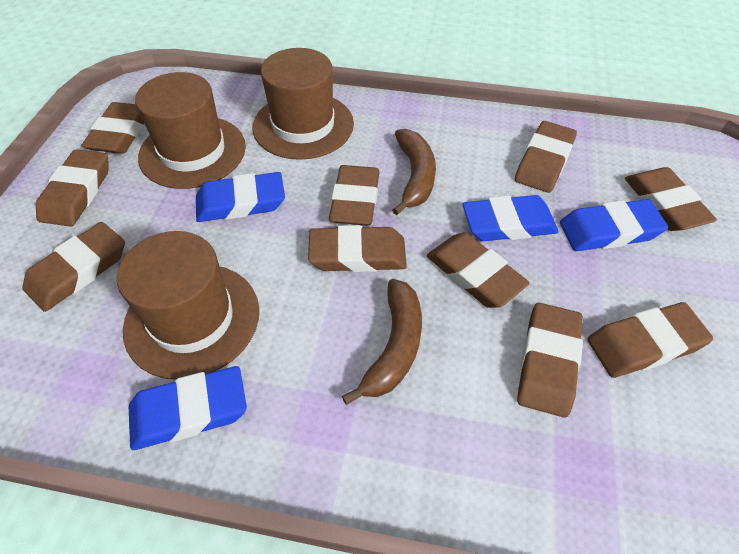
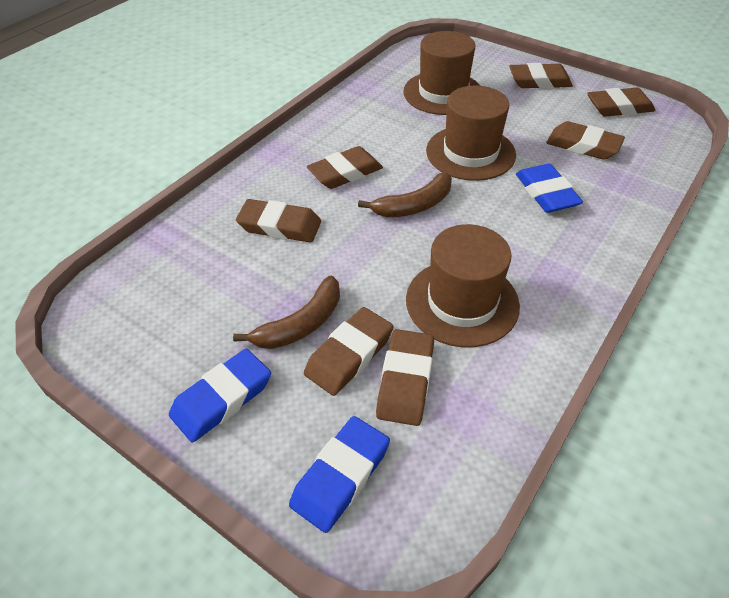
blue eraser: 4 -> 3
brown eraser: 10 -> 7

